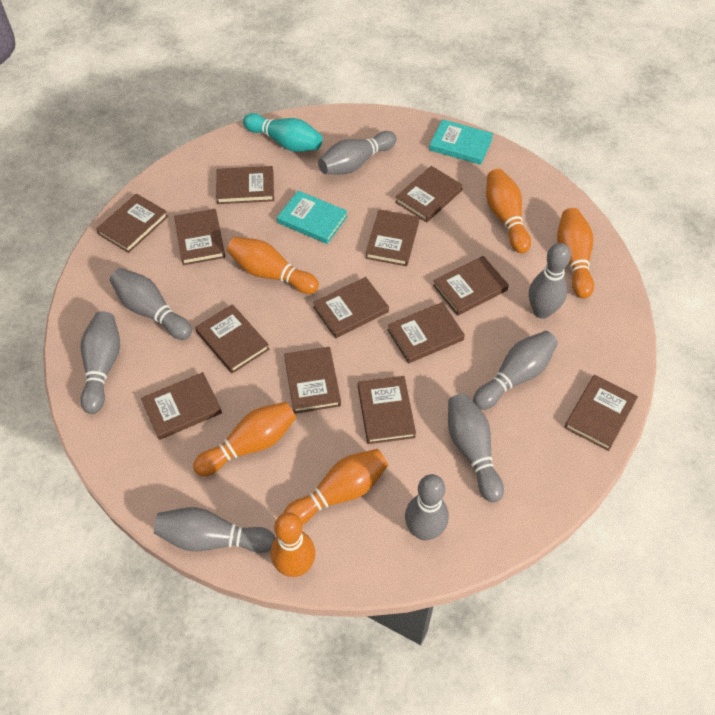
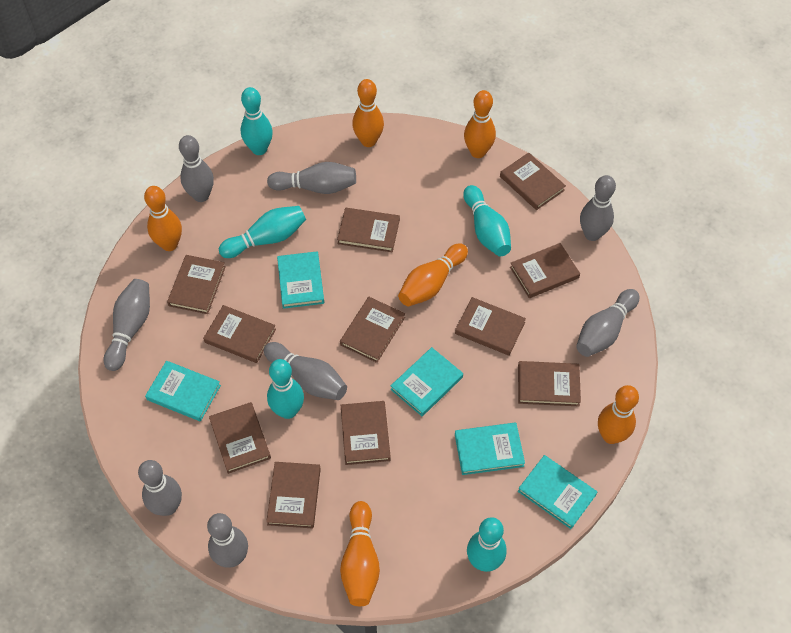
brown book: 13 -> 11
turquoise book: 2 -> 5
turquoise bowling pin: 1 -> 5

